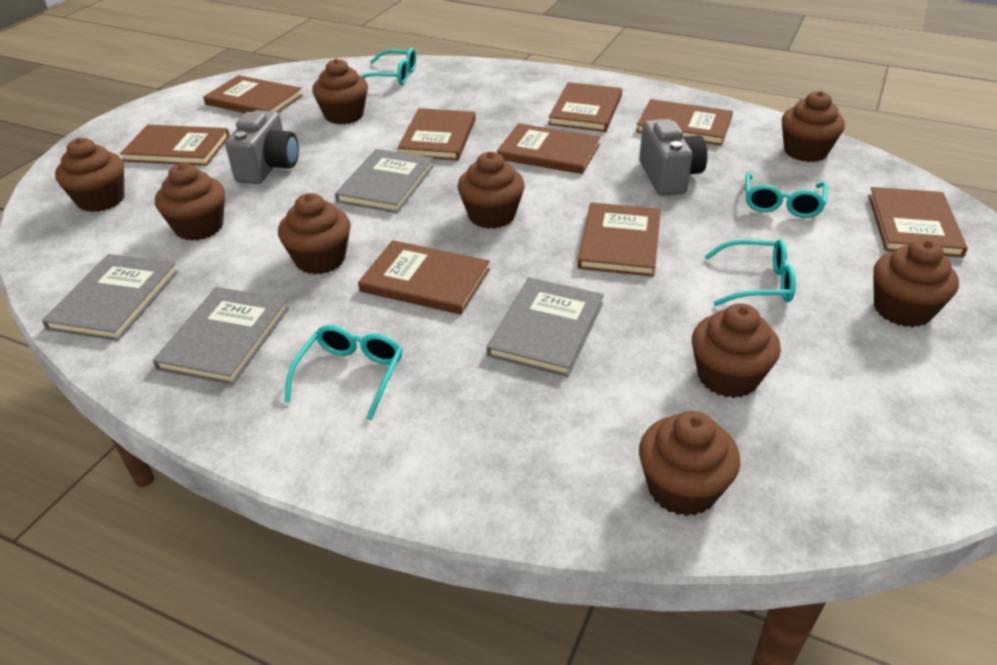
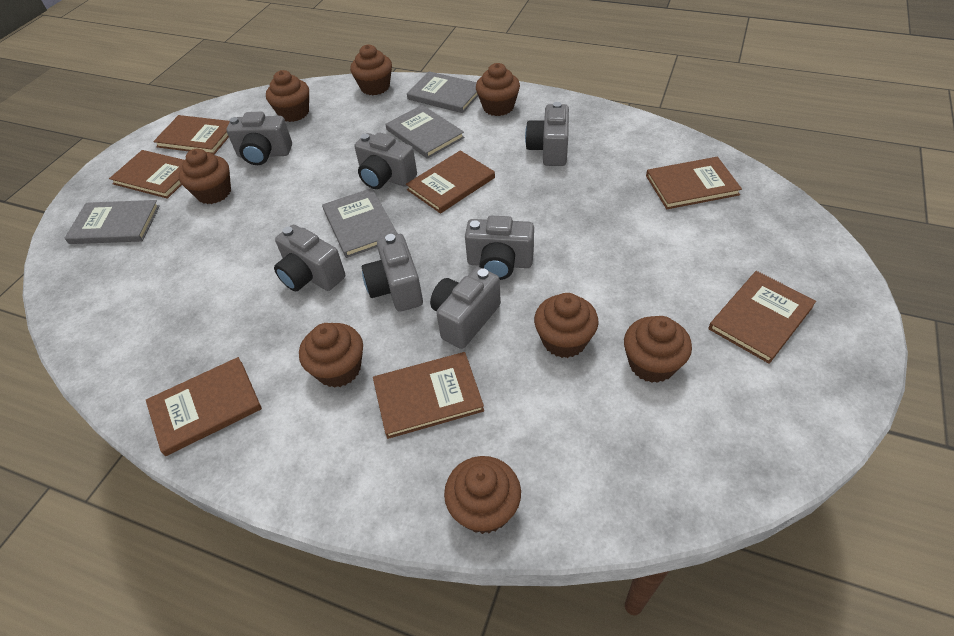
brown book: 9 -> 7
brown cupcake: 9 -> 8
grey camera: 2 -> 7
turquoise glasses: 4 -> 0

